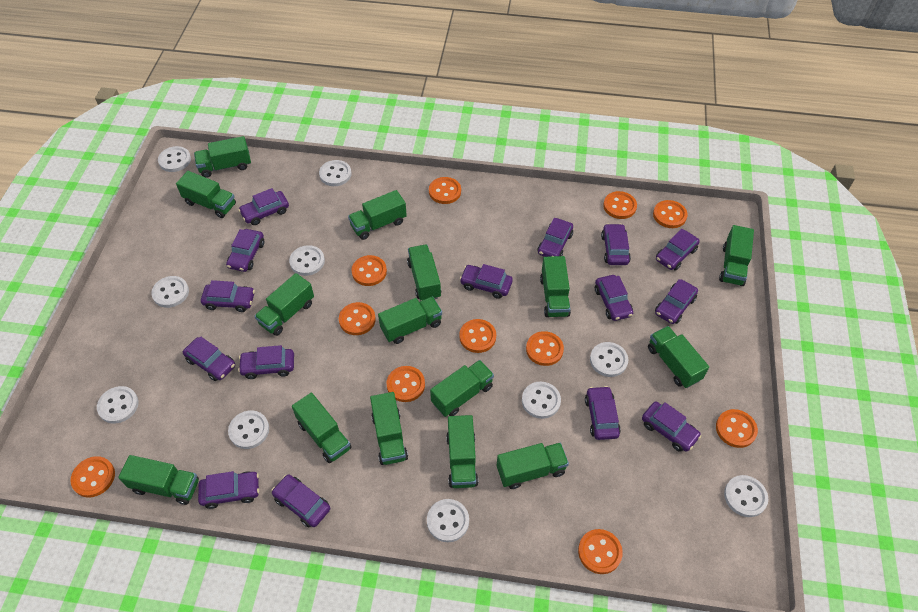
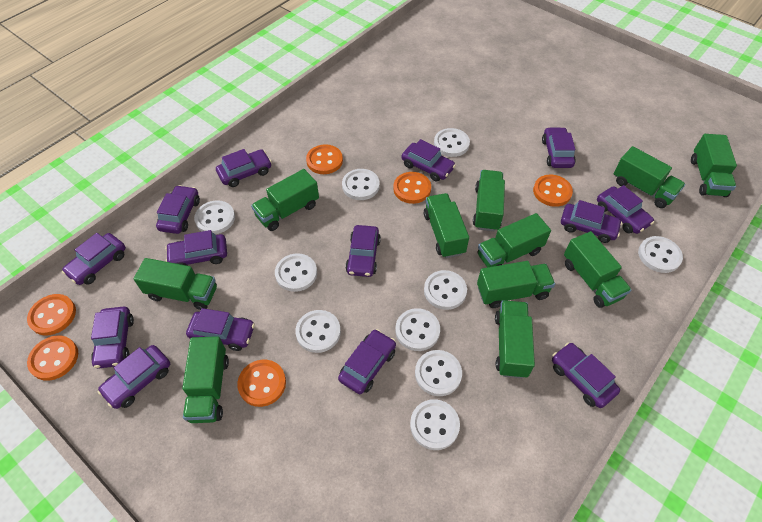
green truck: 15 -> 11
orange button: 11 -> 6
purple car: 15 -> 14

